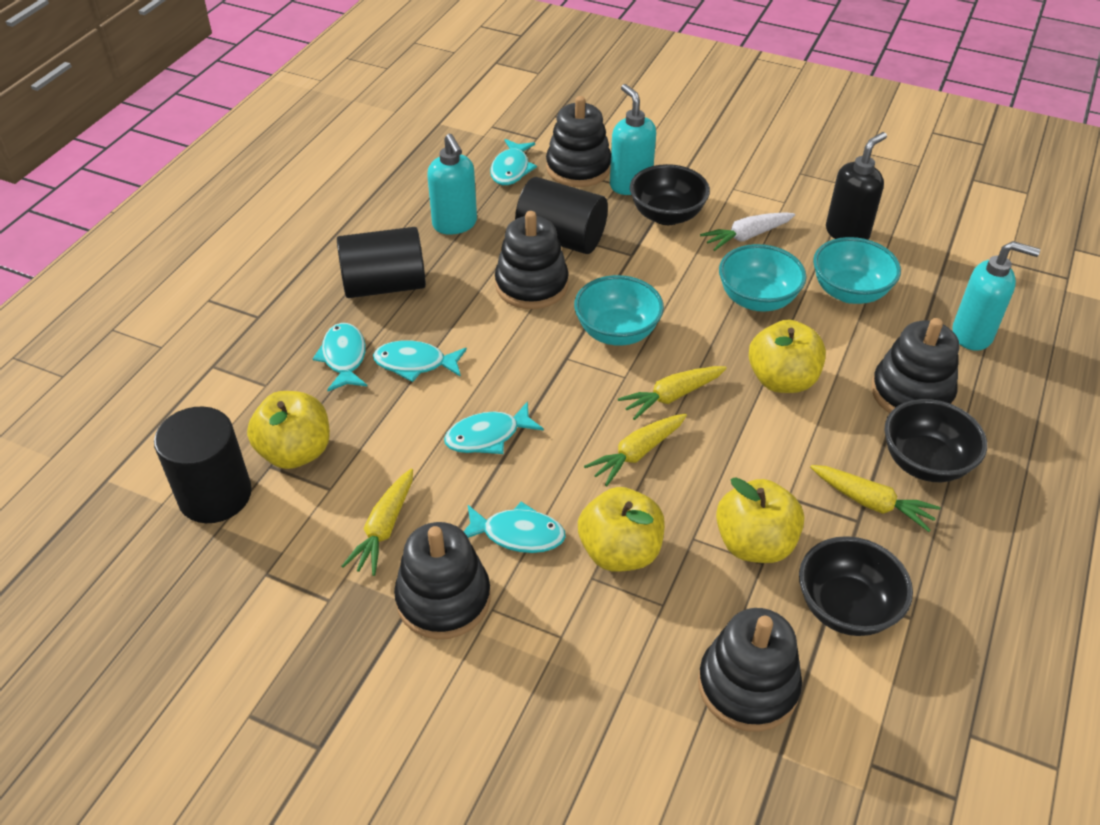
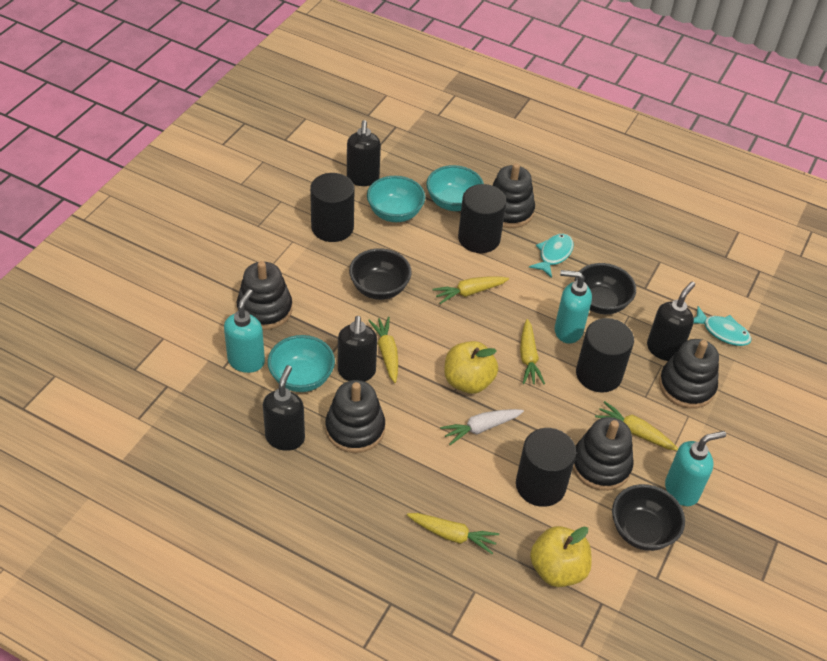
black cylinder: 3 -> 4
black soap dispenser: 1 -> 4
turquoise fish: 5 -> 2
yellow apple: 4 -> 2
yellow carrot: 4 -> 5

